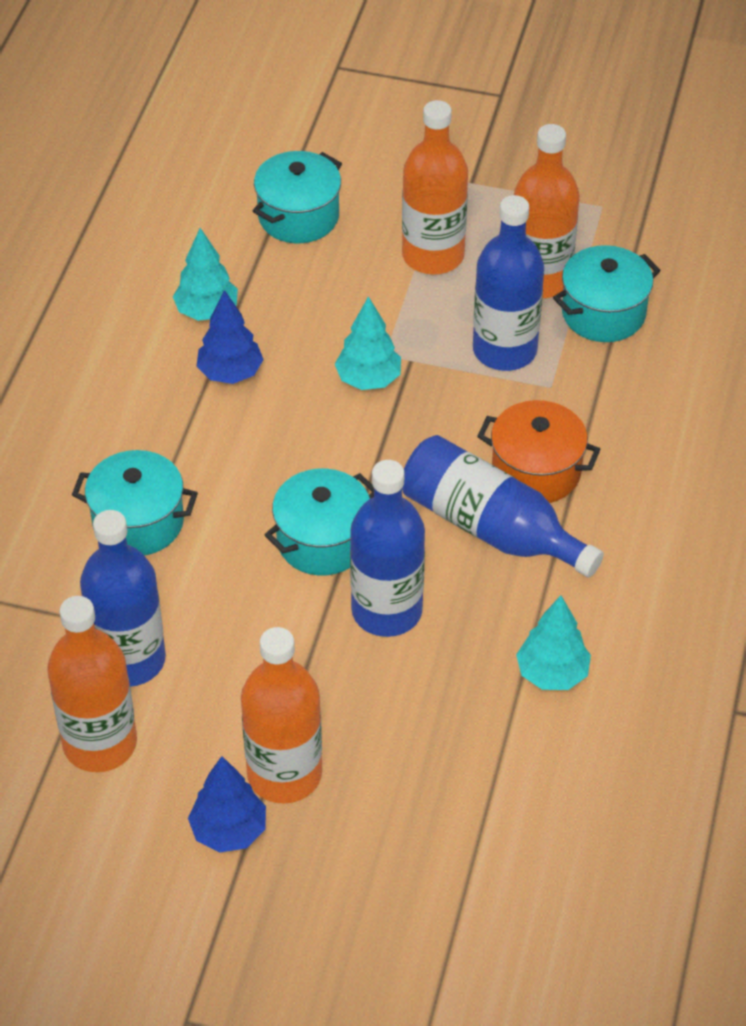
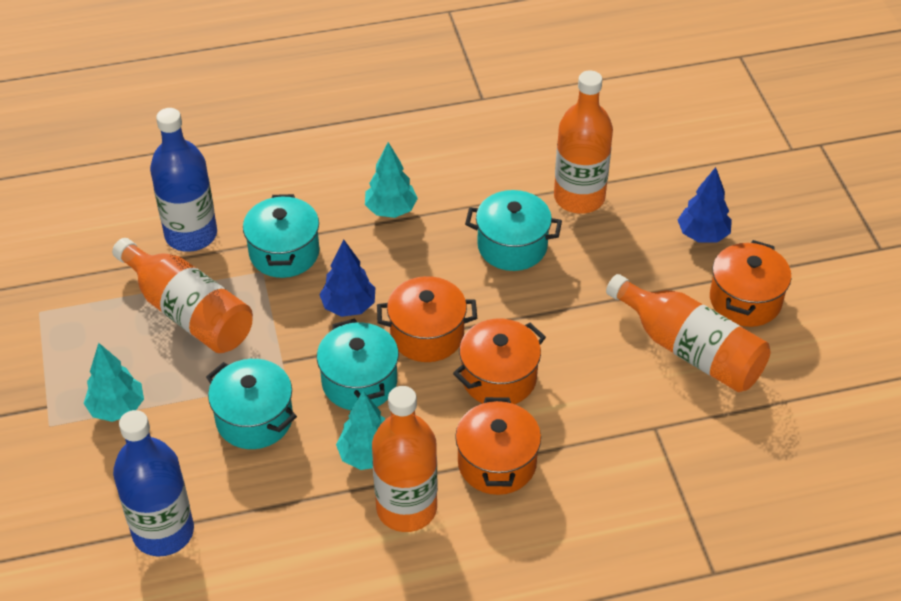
blue bottle: 4 -> 2
orange pot: 1 -> 4

